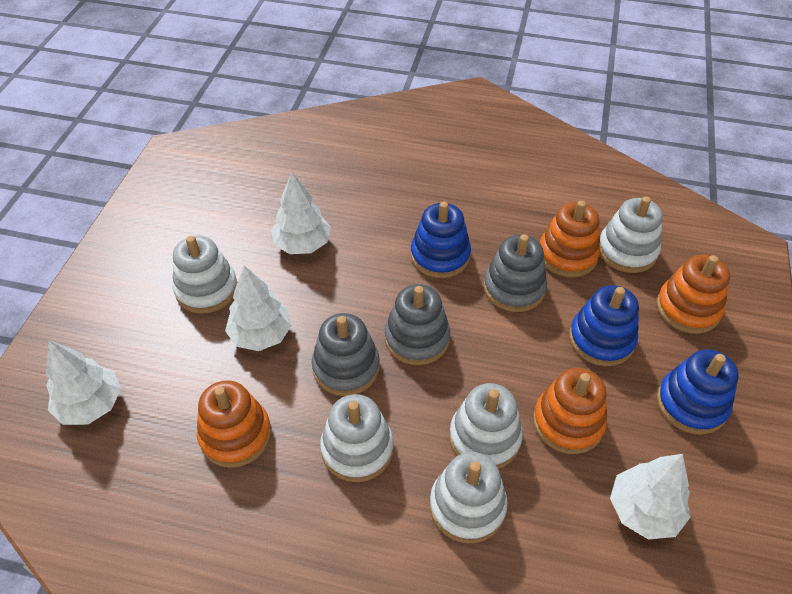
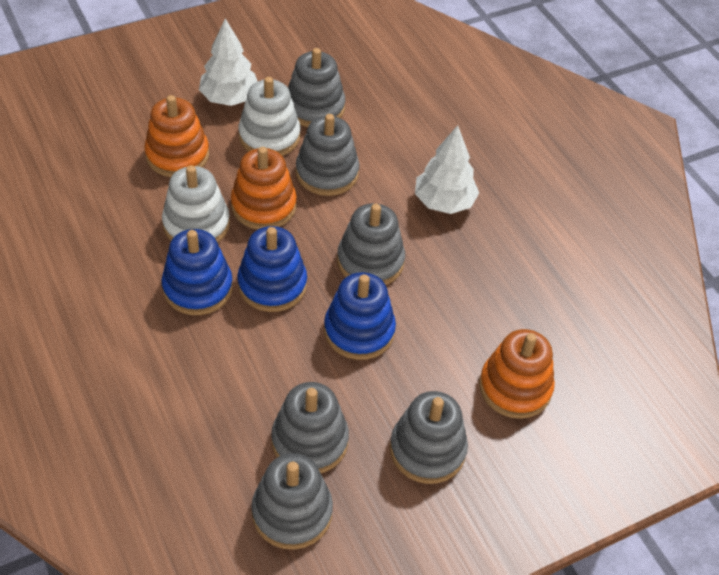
grey stacking toy: 3 -> 6
orange stacking toy: 4 -> 3
white stacking toy: 5 -> 2
white tree: 4 -> 2

